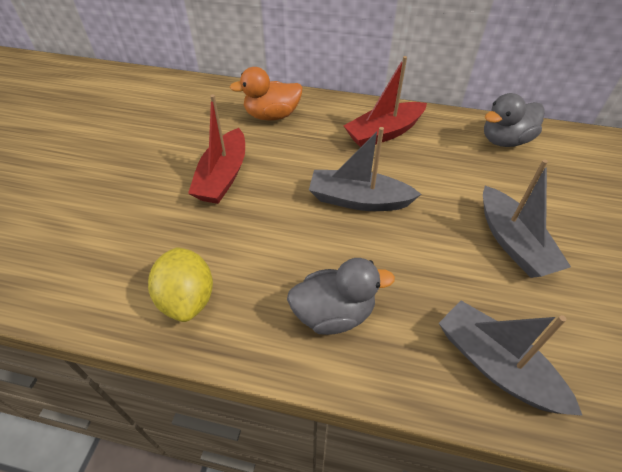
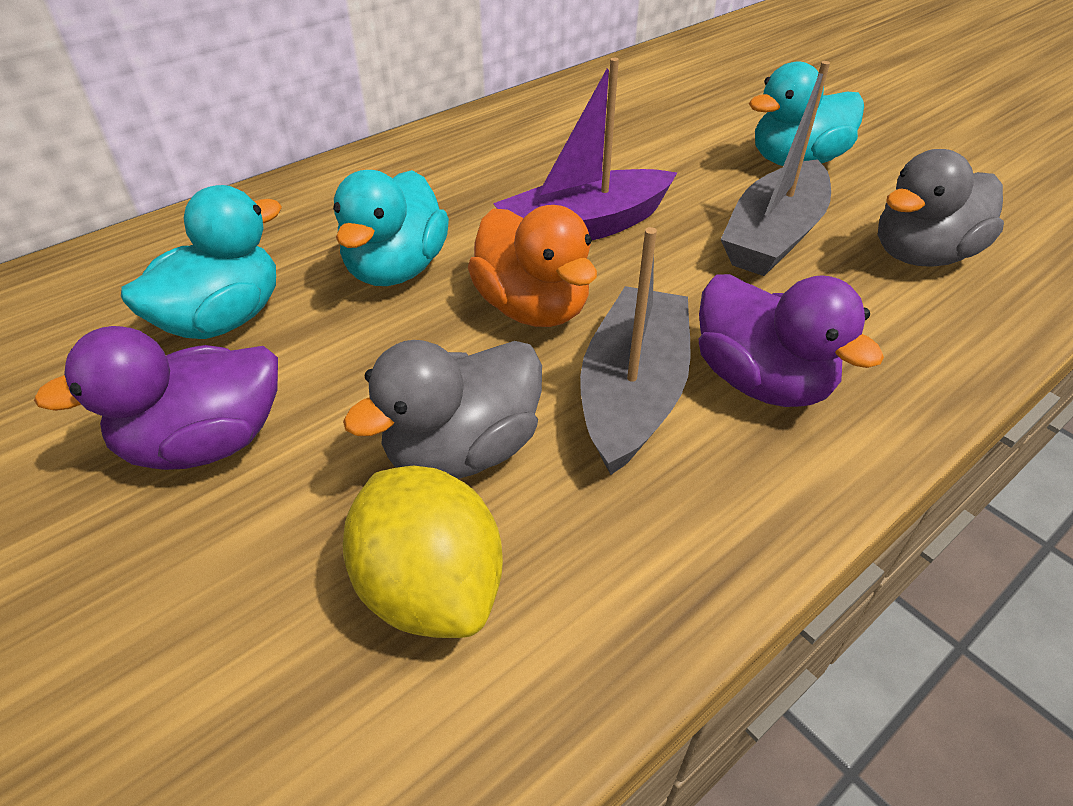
grey boat: 3 -> 2
purple boat: 0 -> 1
purple duck: 0 -> 2
red boat: 2 -> 0
turquoise duck: 0 -> 3

